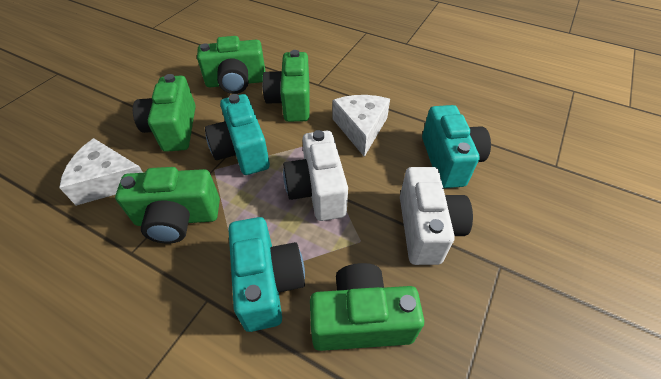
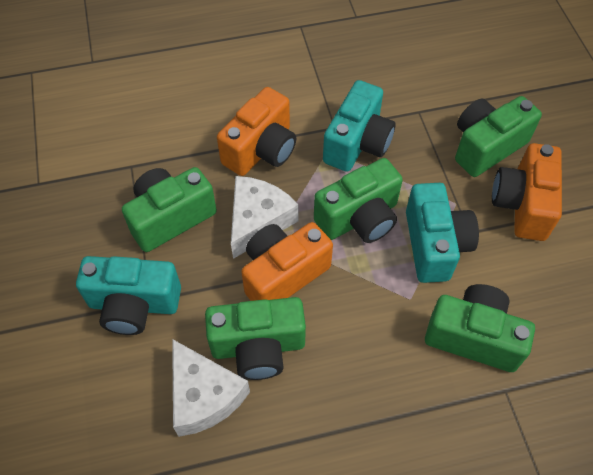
orange camera: 0 -> 3
white camera: 2 -> 0

